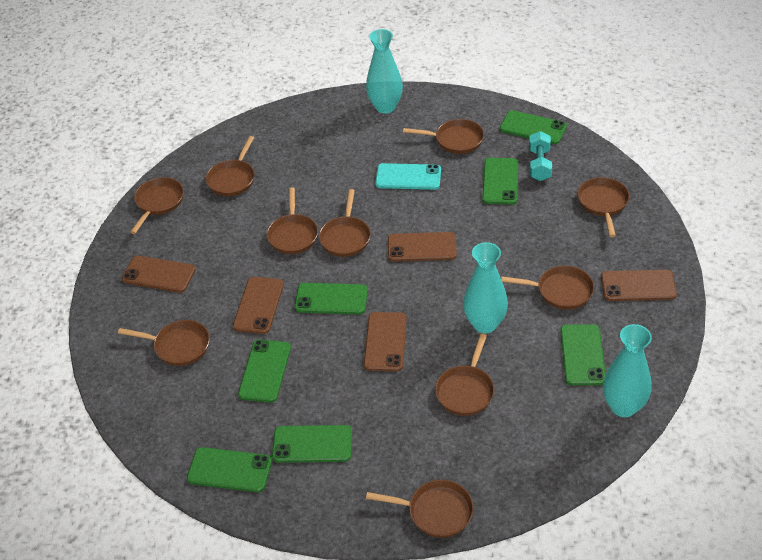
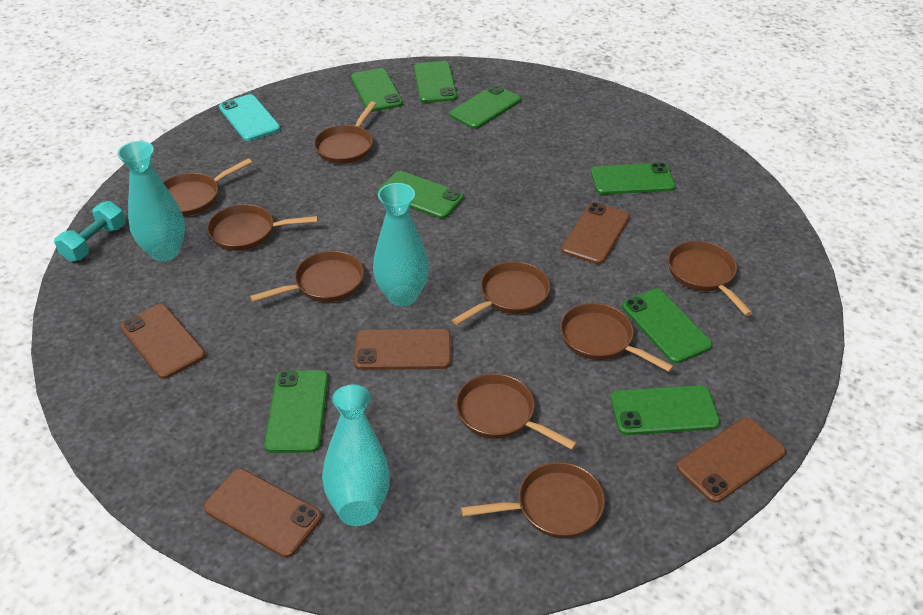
brown pan: 10 -> 9
green phone: 7 -> 8

